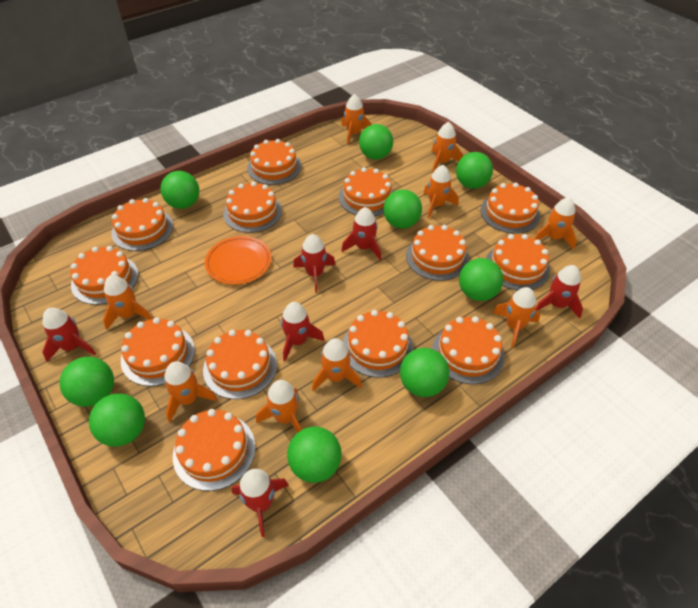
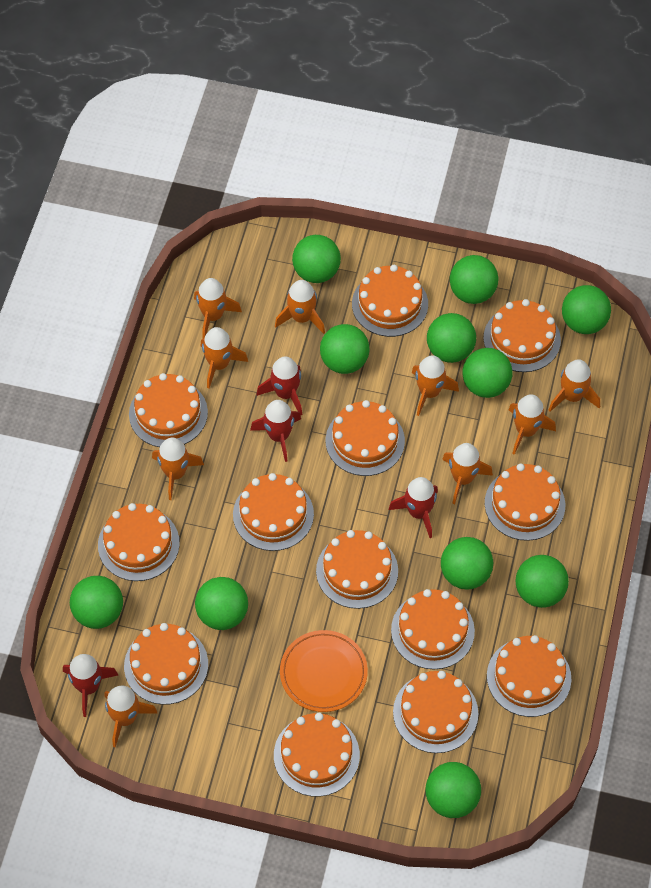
green ball: 9 -> 11
red rocket: 6 -> 4

